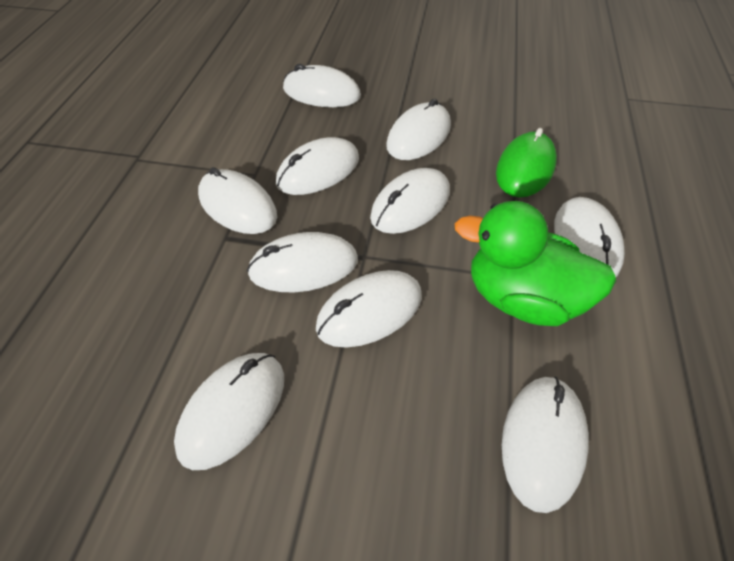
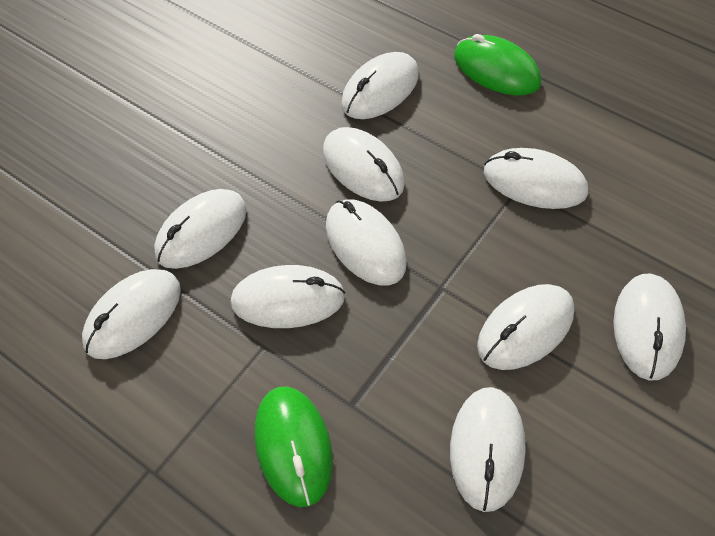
green duck: 1 -> 0
green mouse: 1 -> 2

